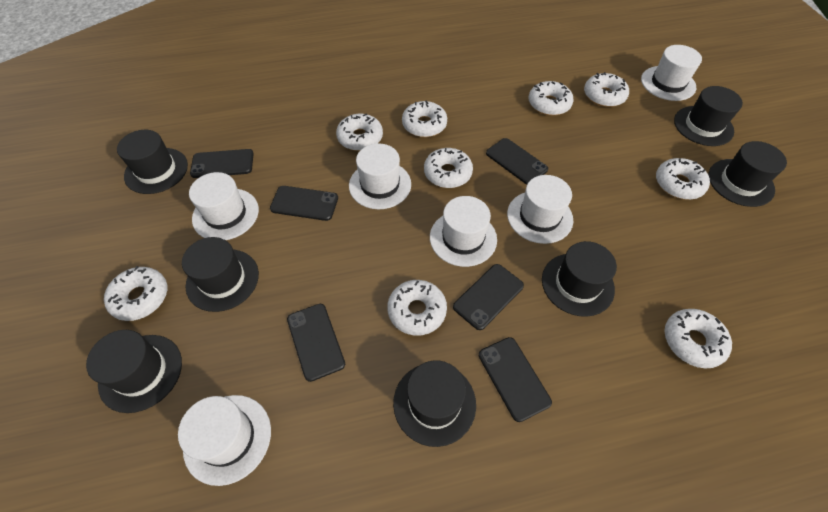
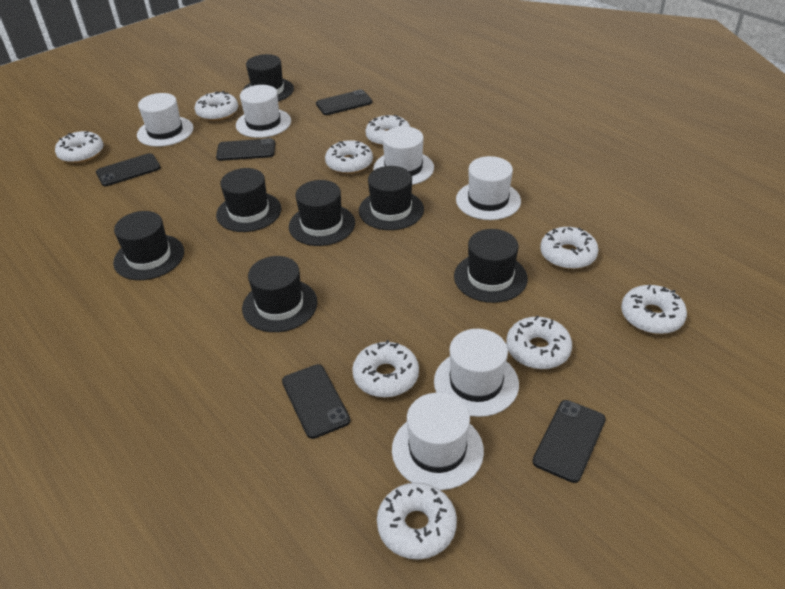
black phone: 6 -> 5

